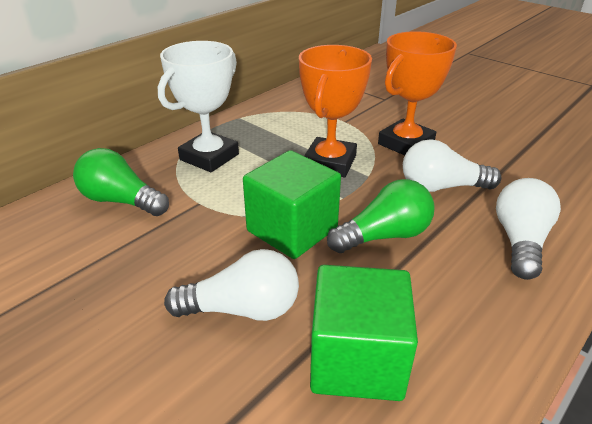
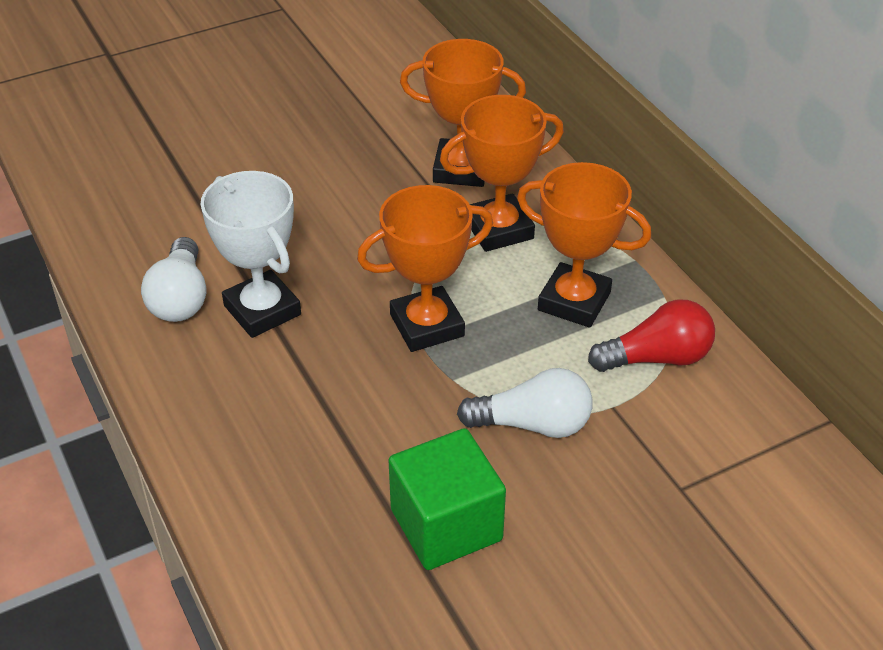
green cube: 2 -> 1
green light bulb: 2 -> 0
orange trophy: 2 -> 4
red light bulb: 0 -> 1
white light bulb: 3 -> 2

